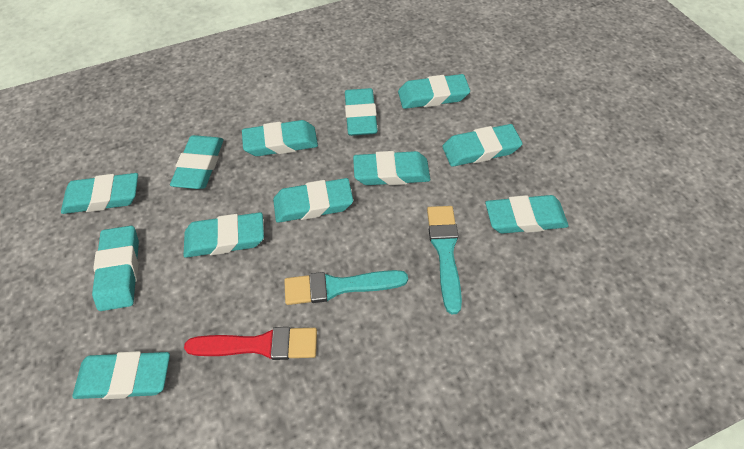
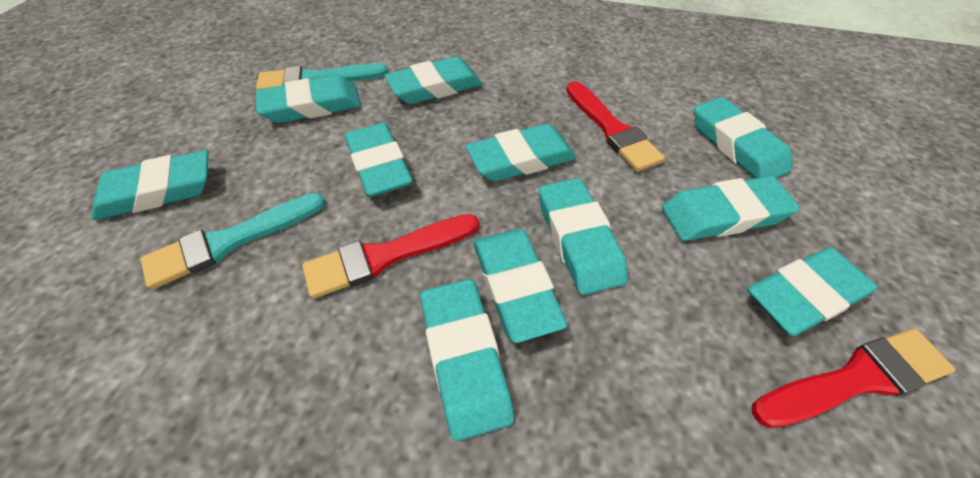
red brush: 1 -> 3
turquoise eraser: 12 -> 11

